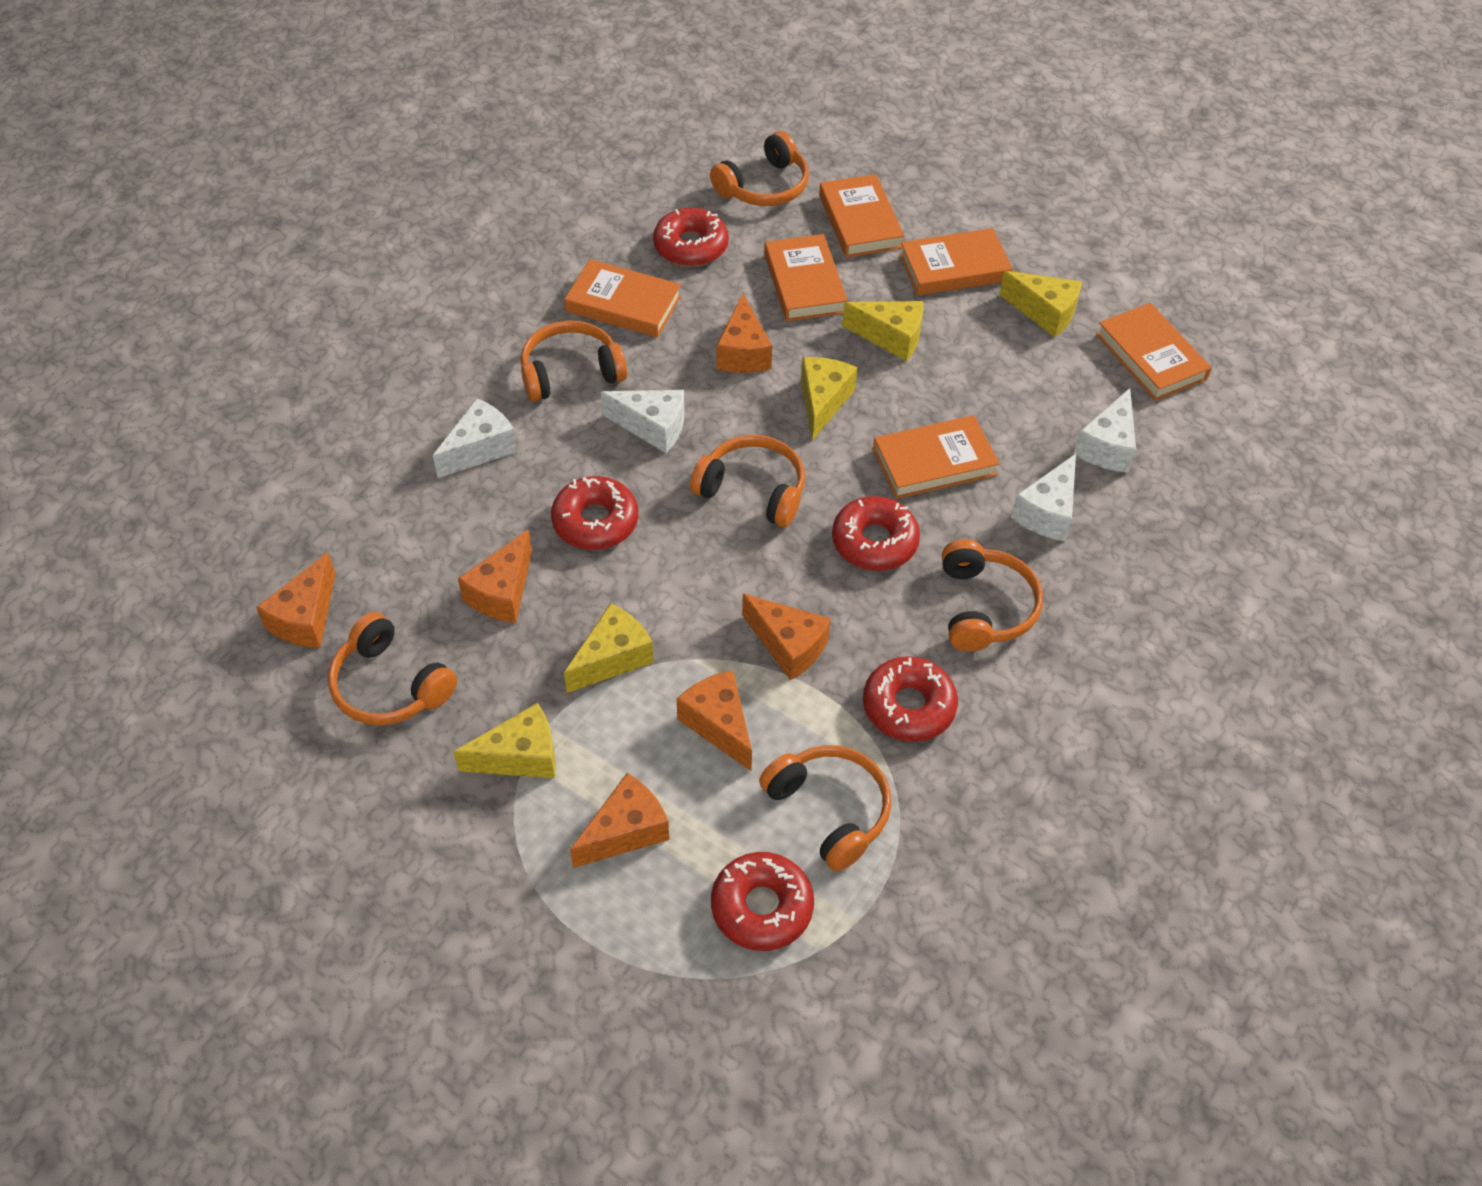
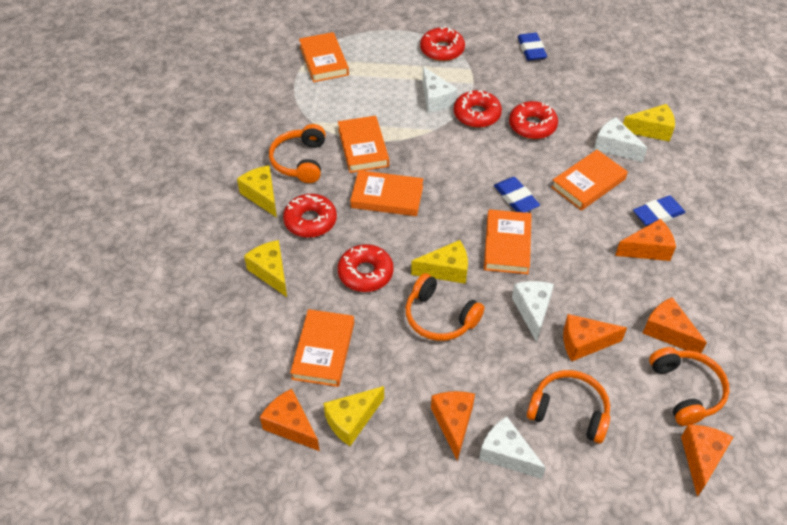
blue eraser: 0 -> 3
orange headphones: 6 -> 4

